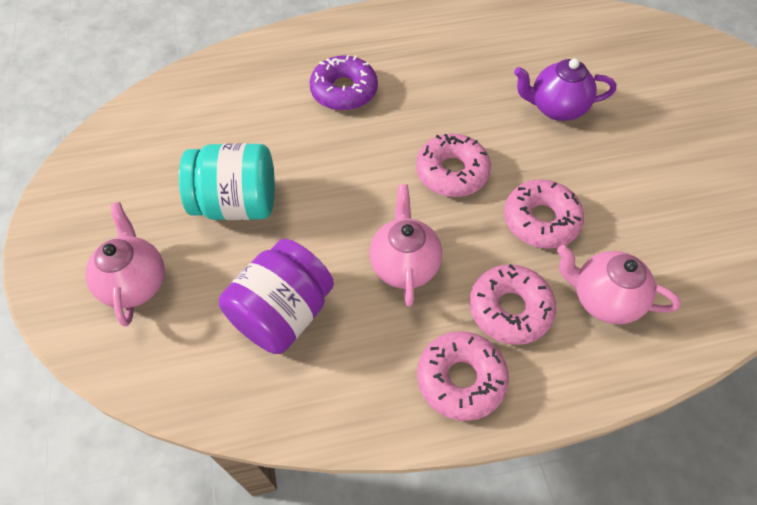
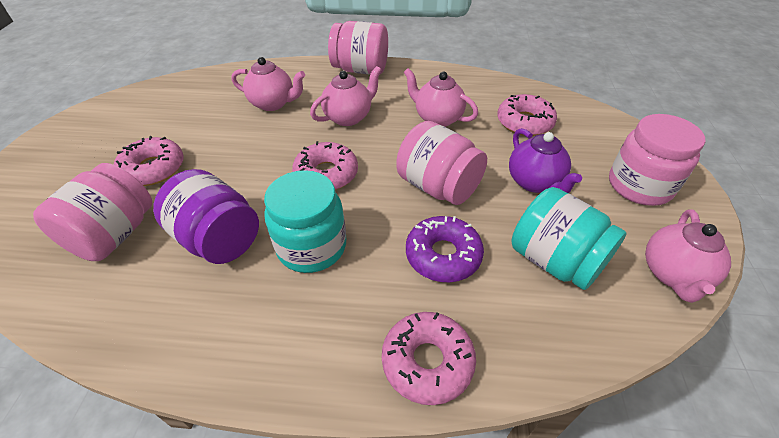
pink jar: 0 -> 4
pink teapot: 3 -> 4
turquoise jar: 1 -> 2

